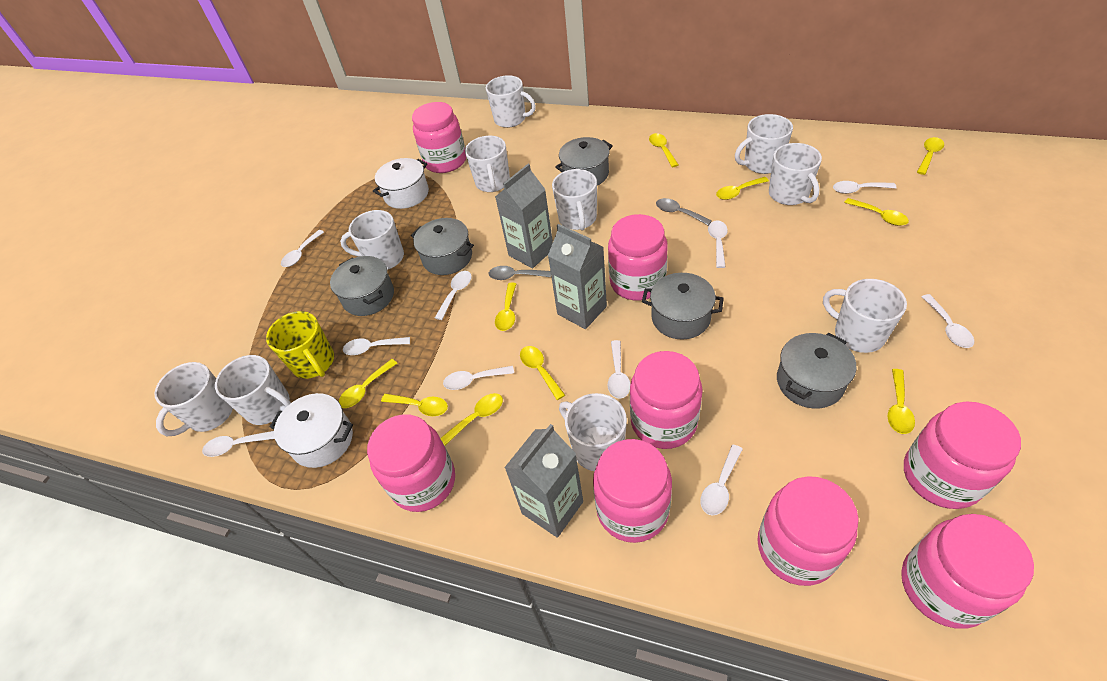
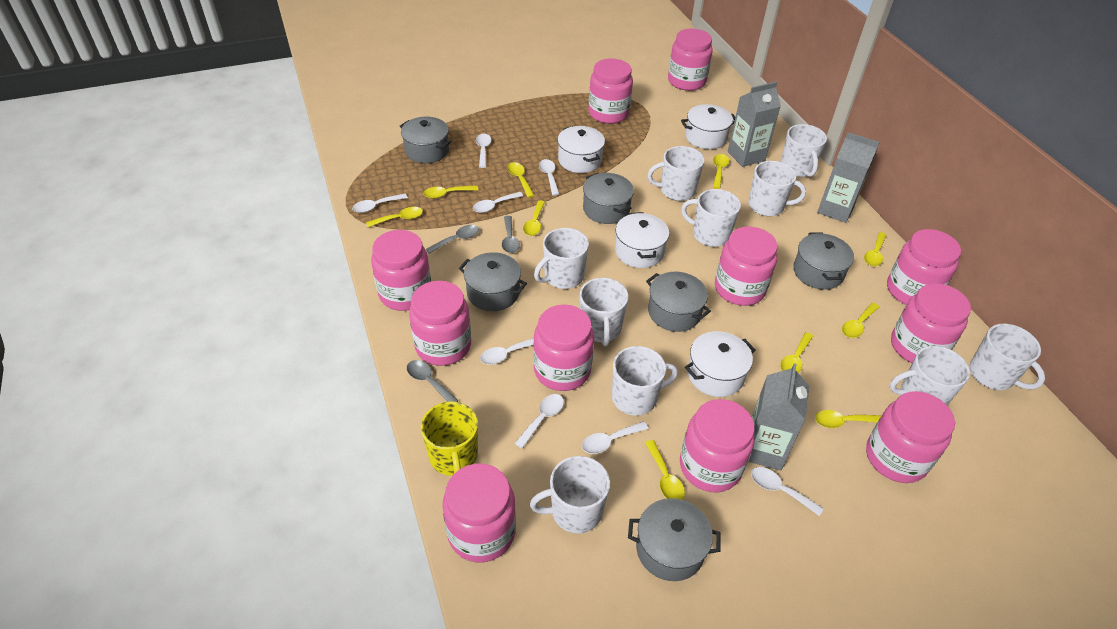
grey pot: 5 -> 6
grey spoon: 2 -> 3
pink jar: 8 -> 11
white pot: 2 -> 4
white spoon: 10 -> 8

